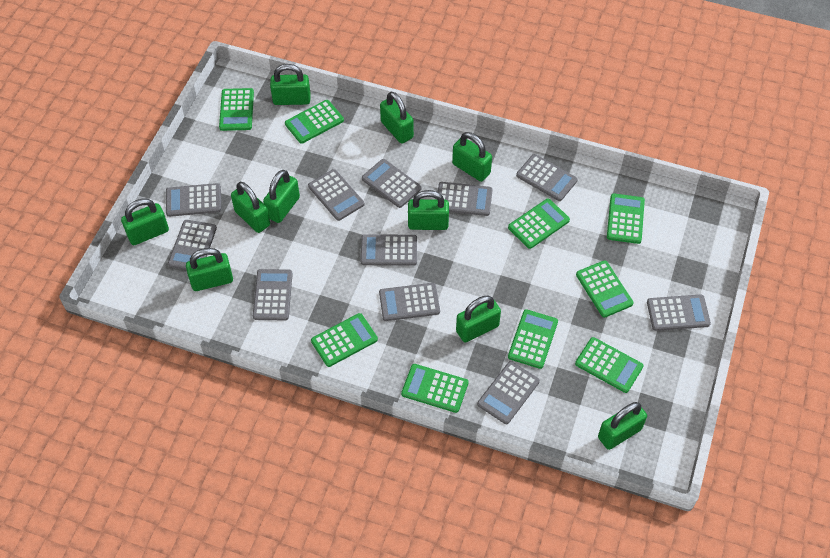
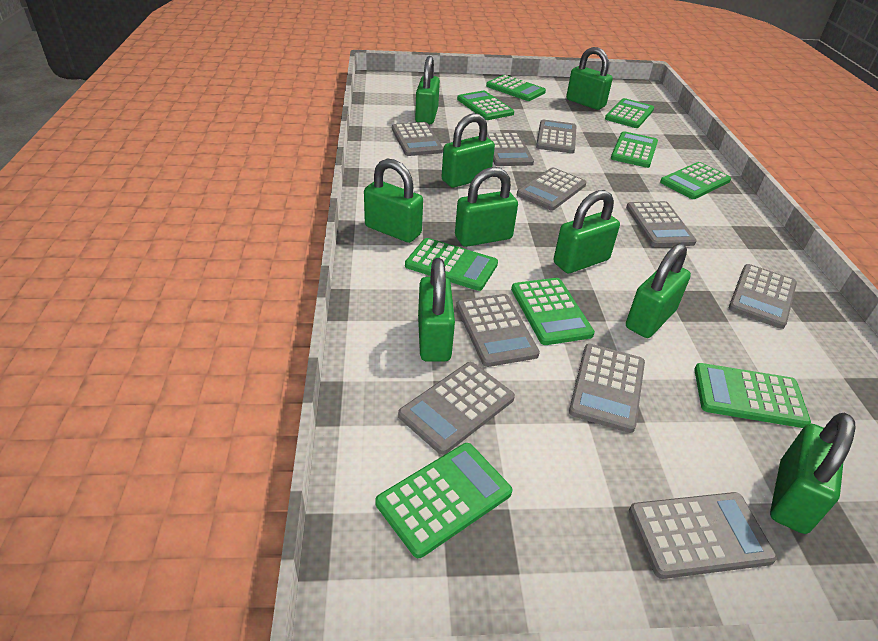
green padlock: 10 -> 9
grey calculator: 11 -> 10

